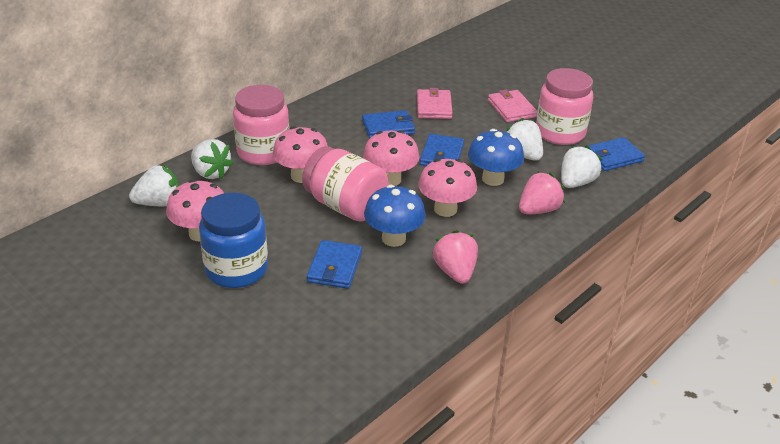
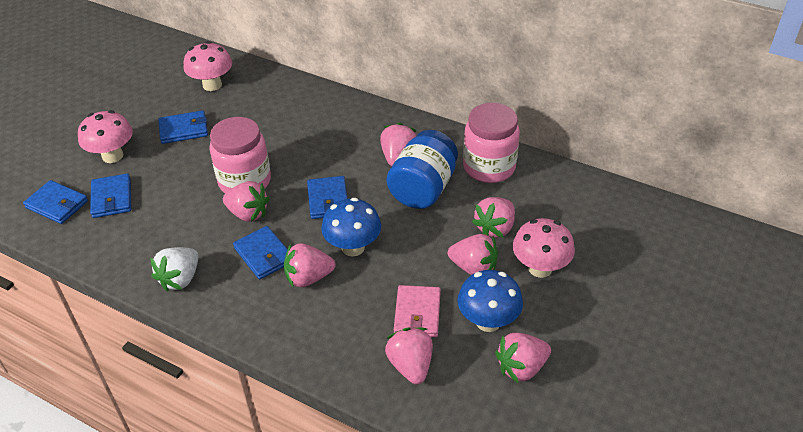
blue wallet: 4 -> 5
pink jar: 3 -> 2
pink mushroom: 4 -> 3
pink strawberry: 2 -> 7
pink wallet: 2 -> 1
white strawberry: 4 -> 1

